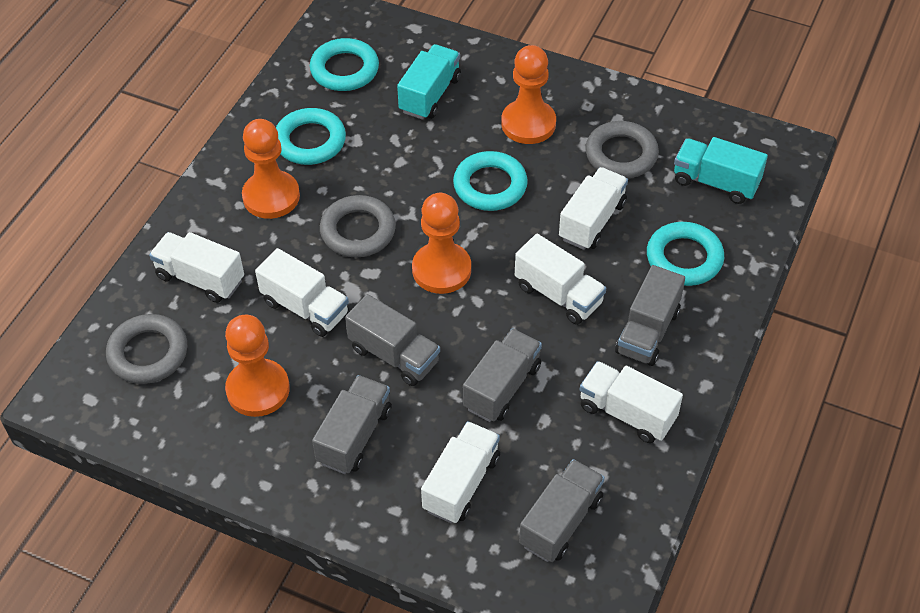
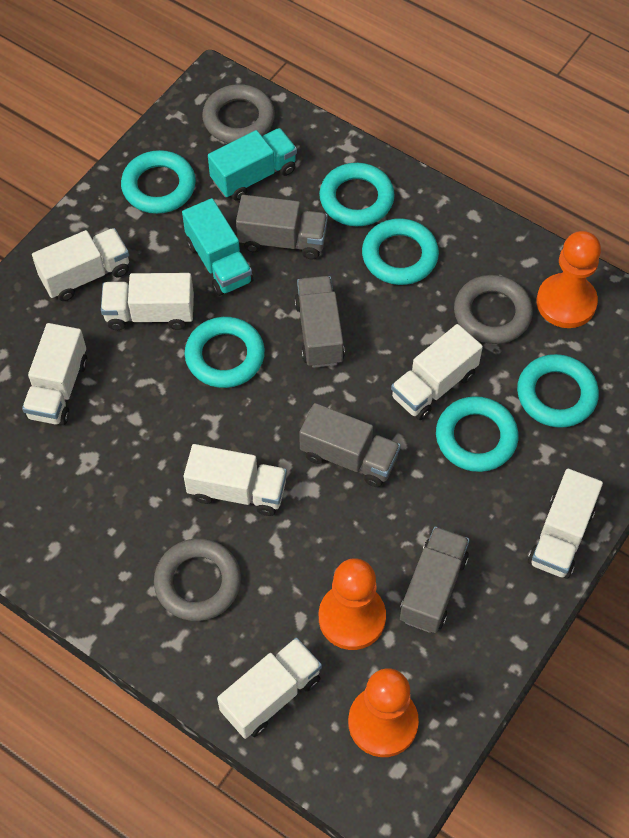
grey truck: 5 -> 4
orange pawn: 4 -> 3
turquoise ring: 4 -> 6
white truck: 6 -> 7

